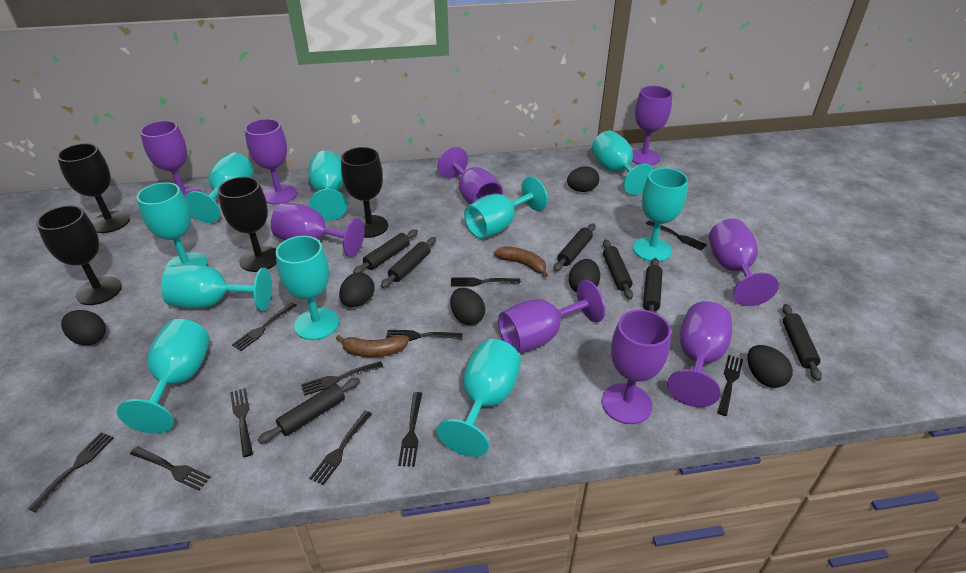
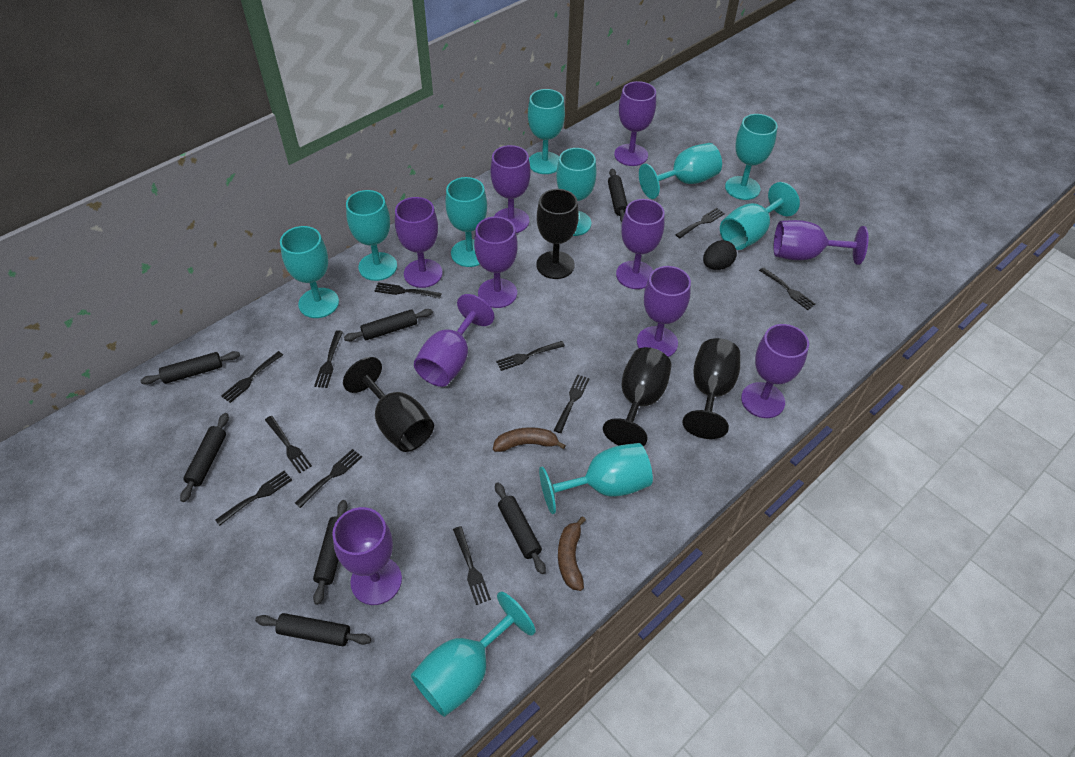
black egg: 6 -> 1
purple goblet: 9 -> 10

